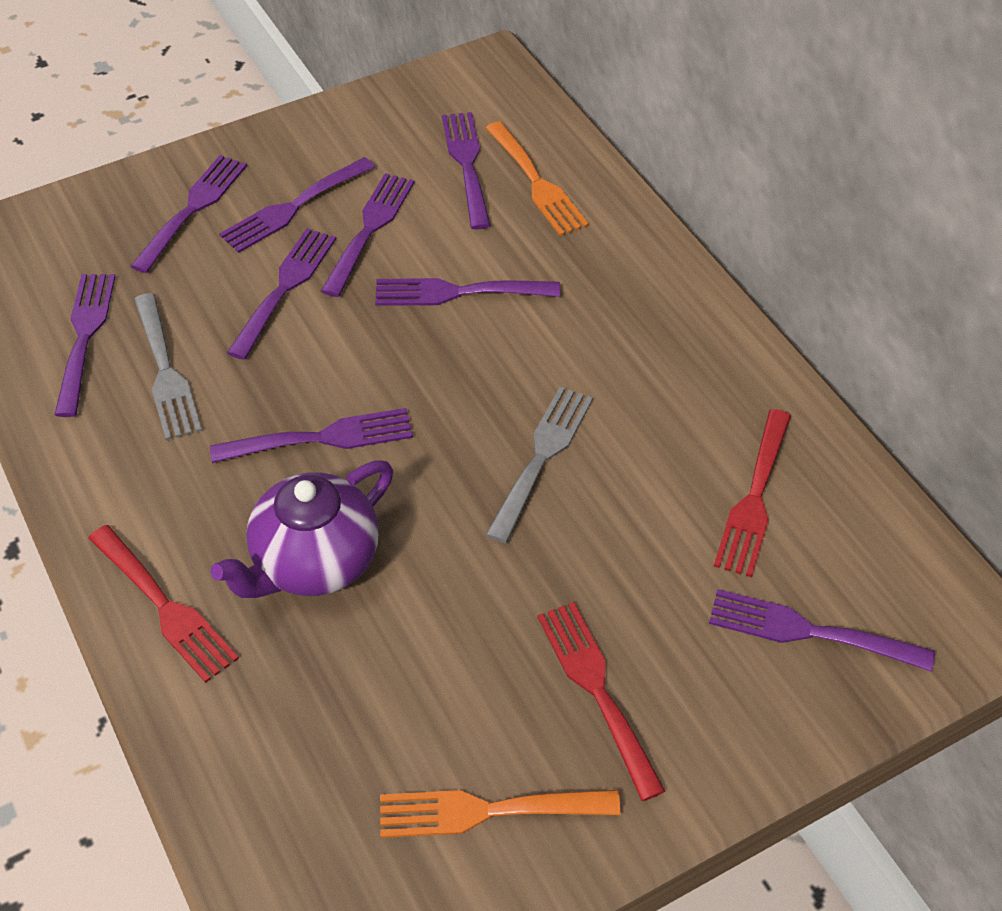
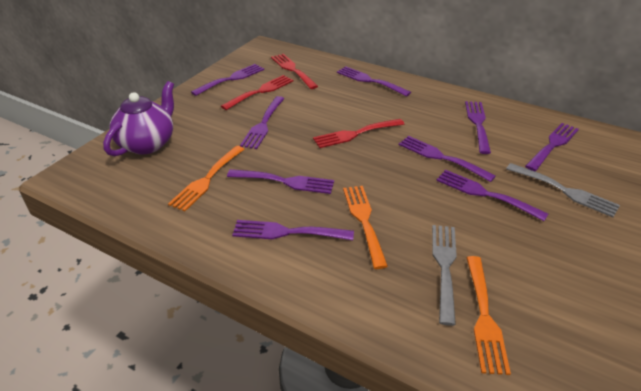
orange fork: 2 -> 3

